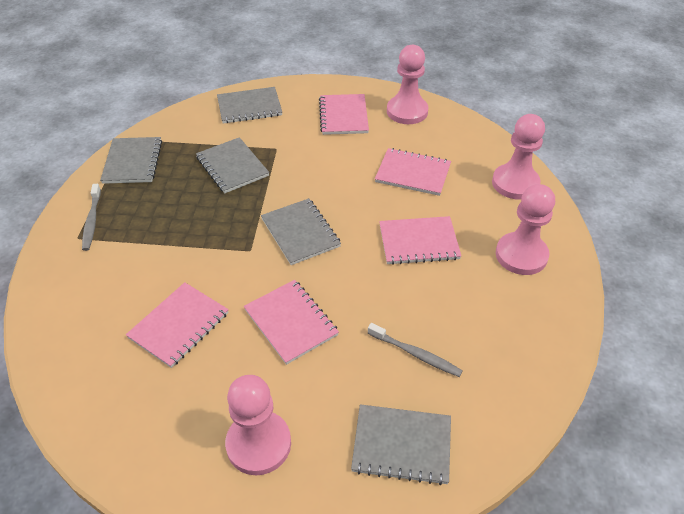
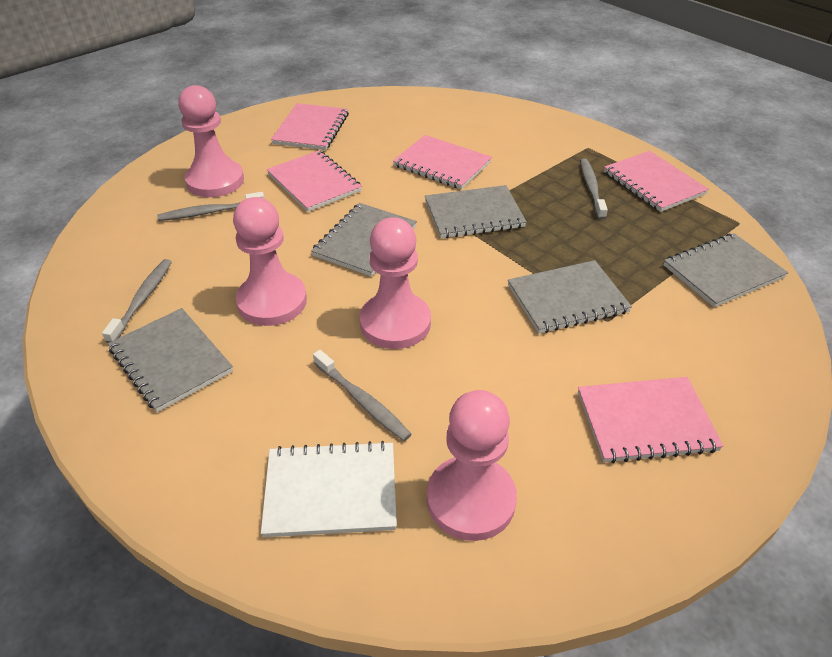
grey toothbrush: 2 -> 4
white notebook: 0 -> 1

